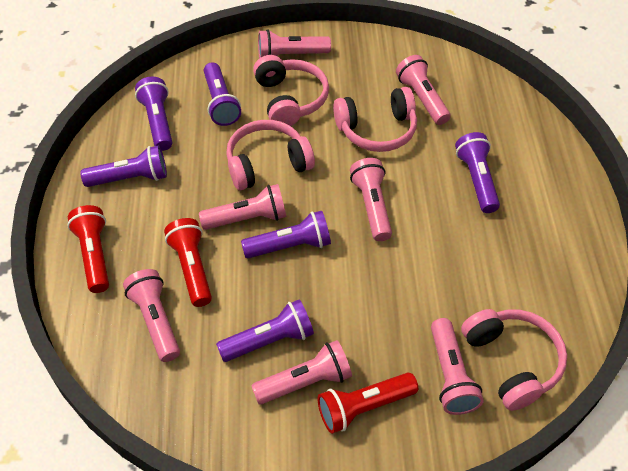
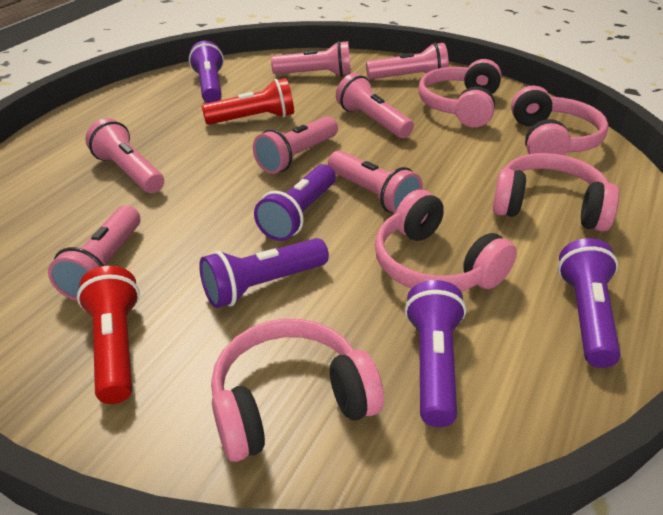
pink headphones: 4 -> 5
purple flashlight: 6 -> 5
red flashlight: 3 -> 2

